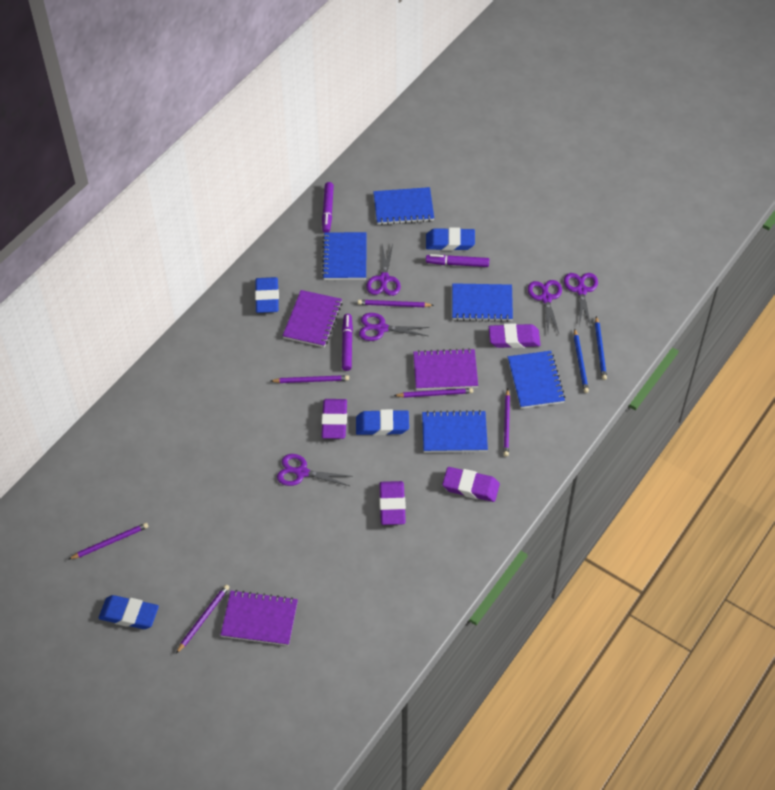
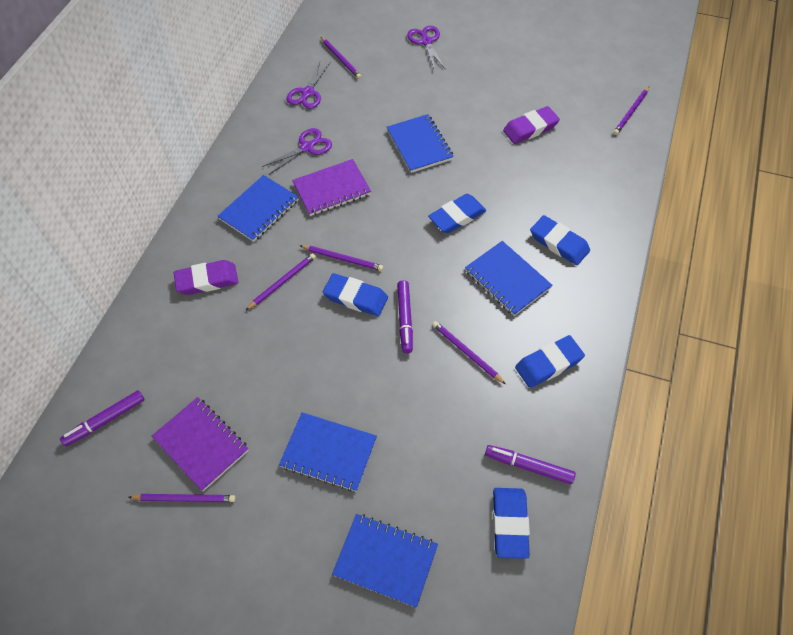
blue eraser: 4 -> 5
blue pencil: 2 -> 0
purple eraser: 4 -> 2
purple notebook: 3 -> 2
purple scissors: 5 -> 3

